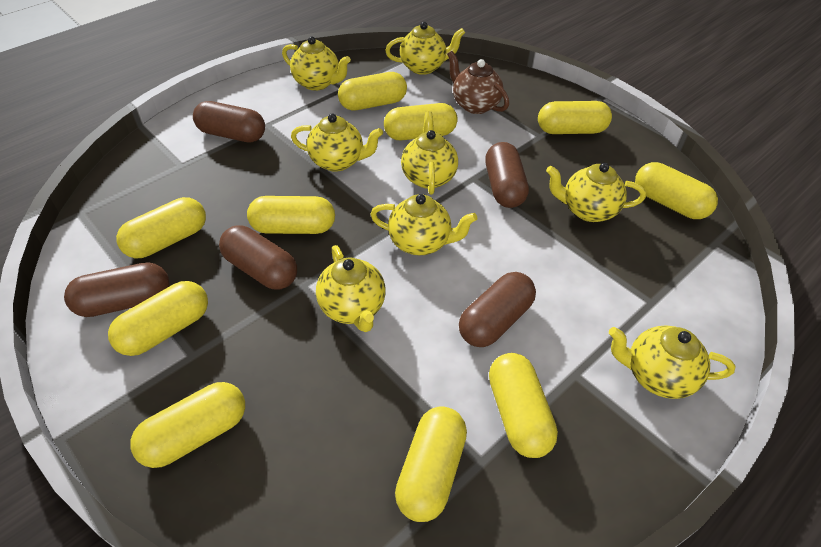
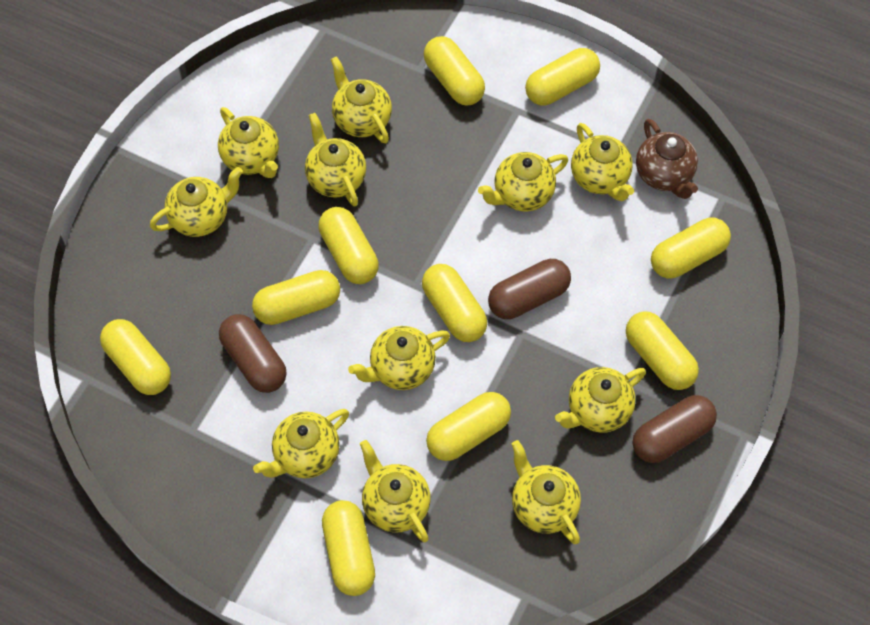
brown capsule: 5 -> 3
yellow teapot: 8 -> 11

